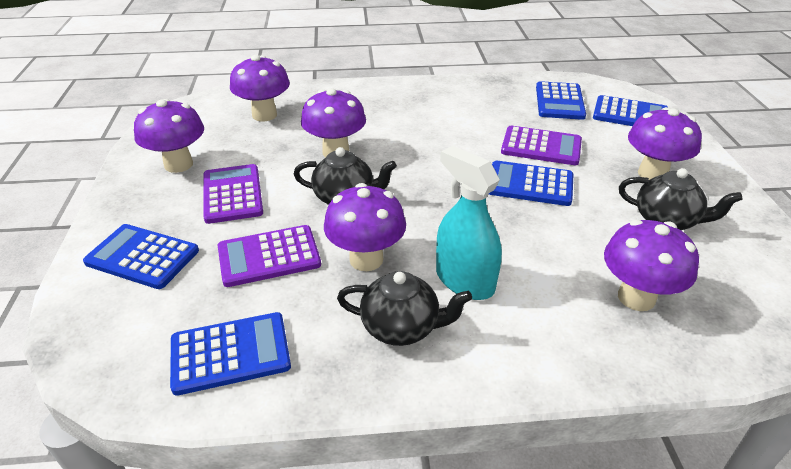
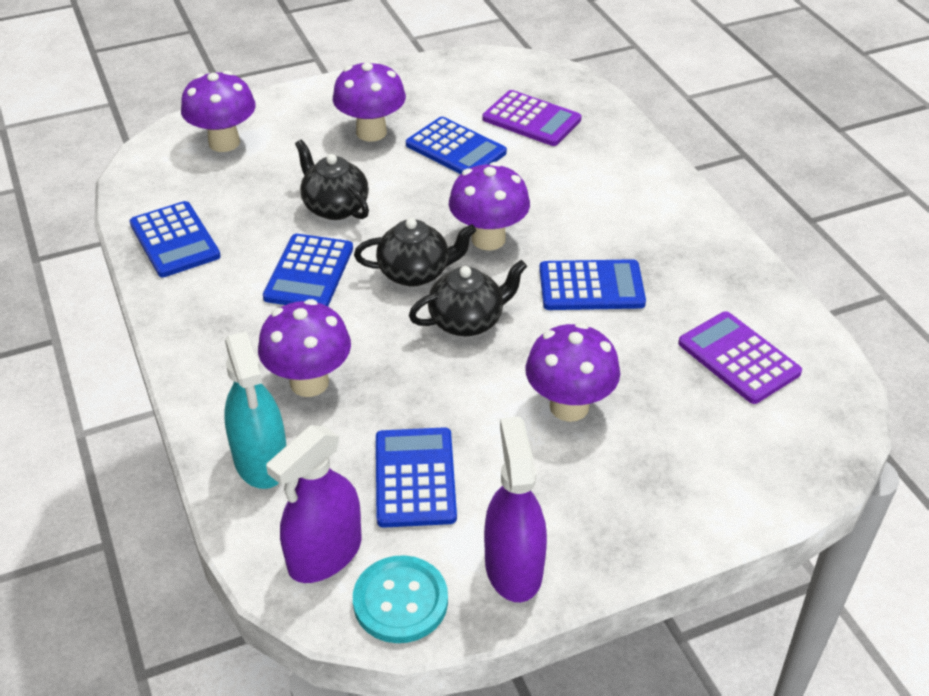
purple calculator: 3 -> 2
purple mushroom: 6 -> 5
purple spray bottle: 0 -> 2
turquoise button: 0 -> 1

